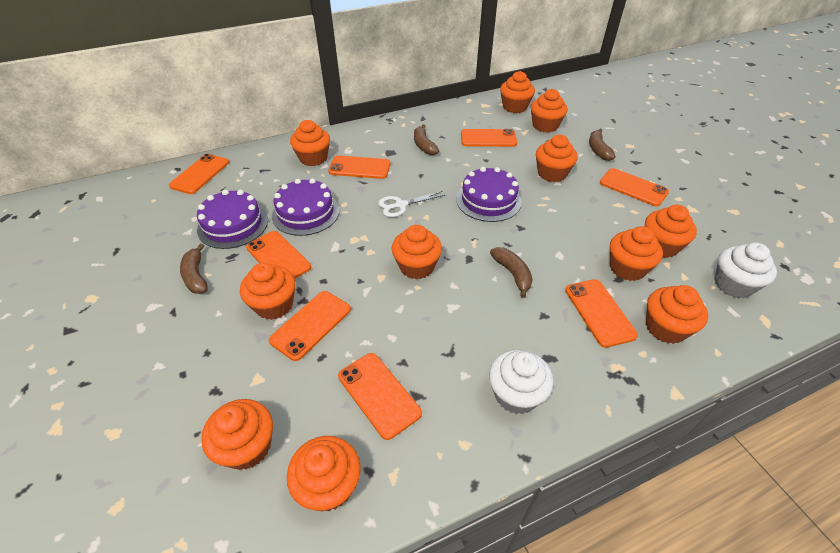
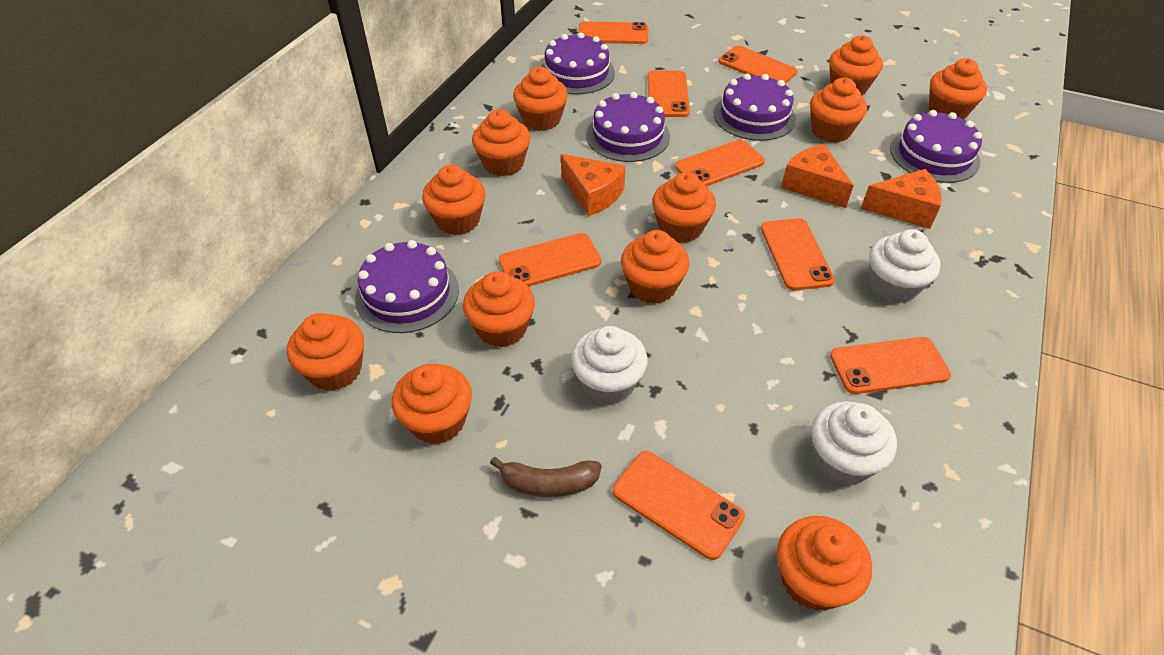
brown banana: 4 -> 1
orange cheese: 0 -> 3
orange cupcake: 11 -> 12
purple cake: 3 -> 5
white cupcake: 2 -> 3
white scissors: 1 -> 0

